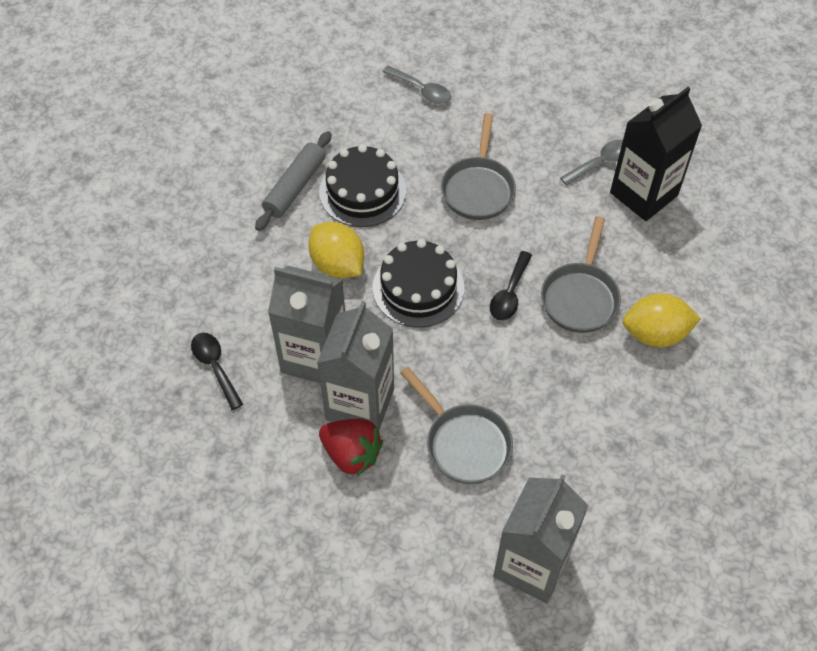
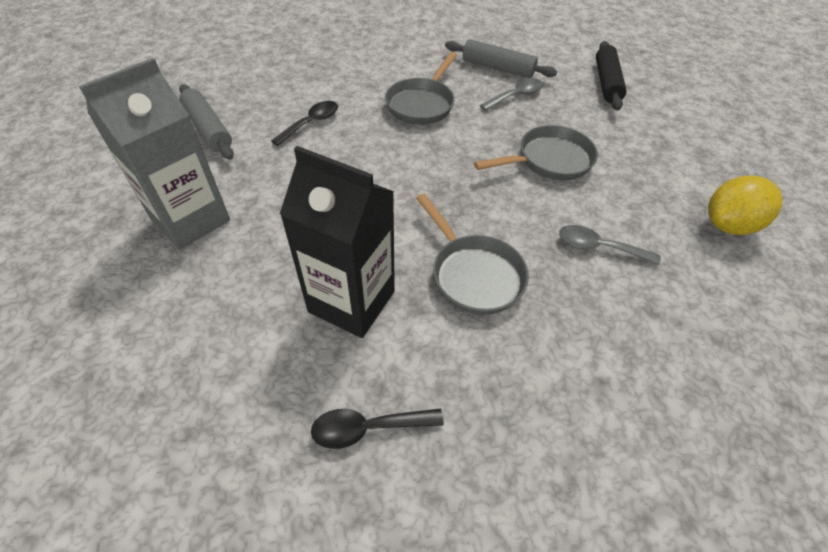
black cake: 2 -> 0
black rolling pin: 0 -> 1
grey carton: 3 -> 1
grey rolling pin: 1 -> 2
red strawberry: 1 -> 0
yellow lemon: 2 -> 1

